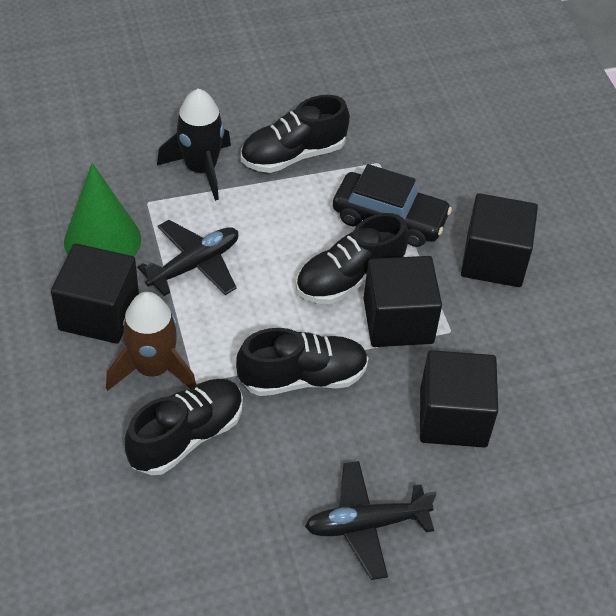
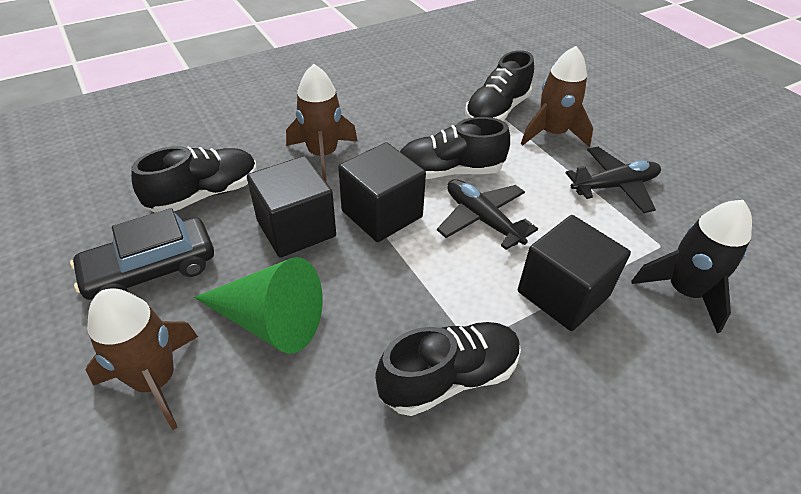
black cube: 4 -> 3
brown rocket: 1 -> 3

